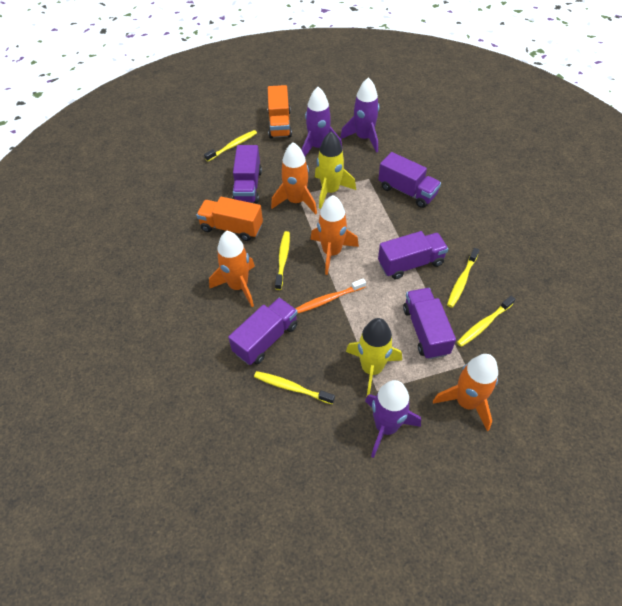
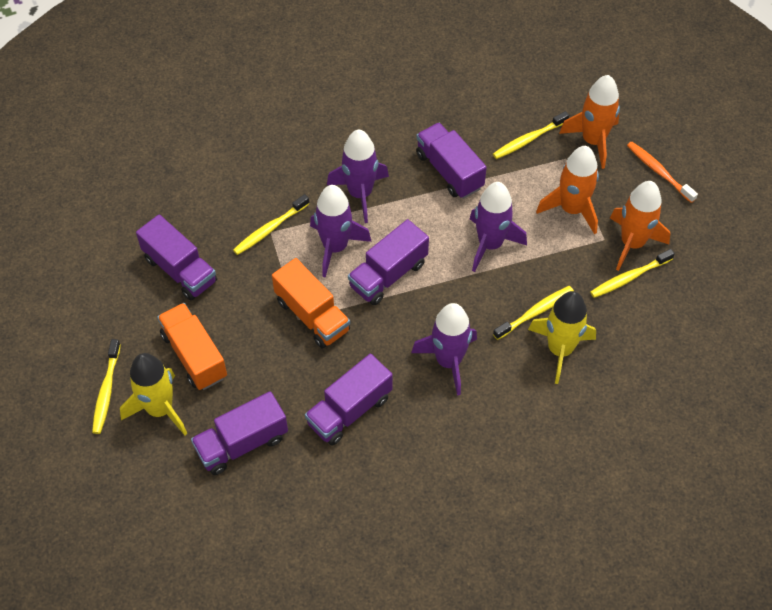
orange rocket: 4 -> 3
purple rocket: 3 -> 4

